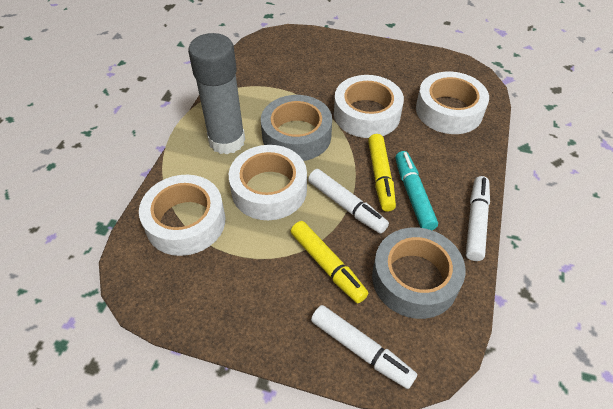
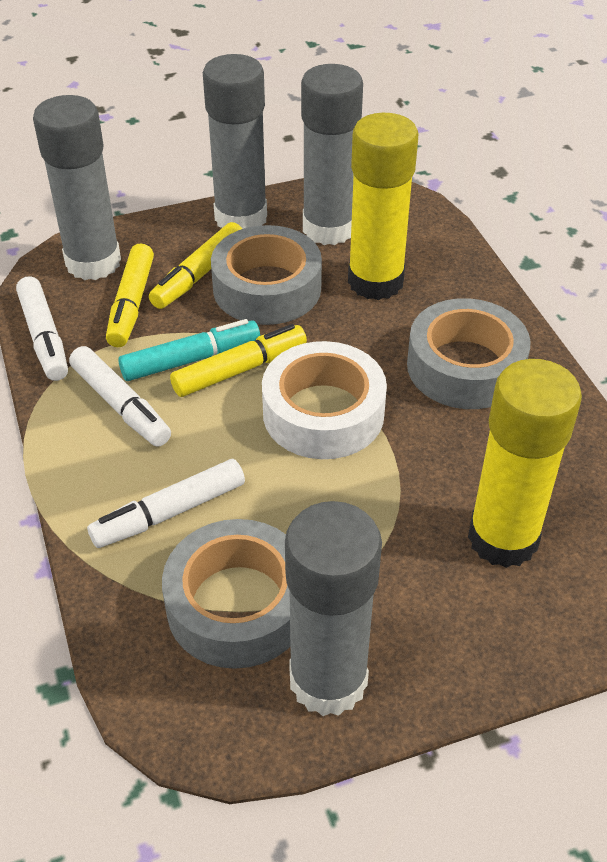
grey glue stick: 1 -> 4
grey tape: 2 -> 3
white tape: 4 -> 1
yellow glue stick: 0 -> 2
yellow marker: 2 -> 3

